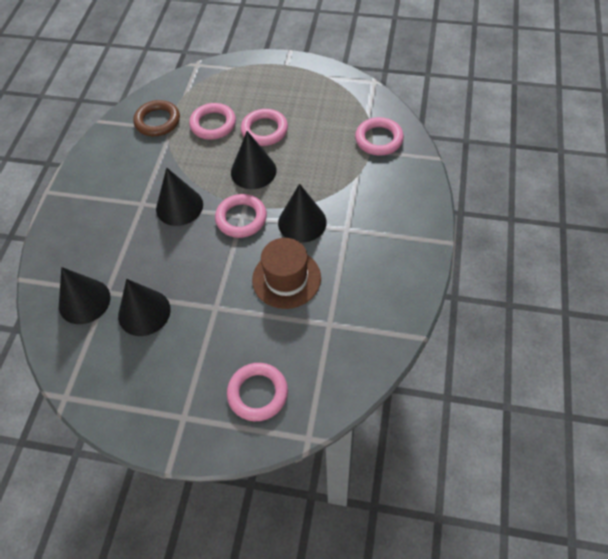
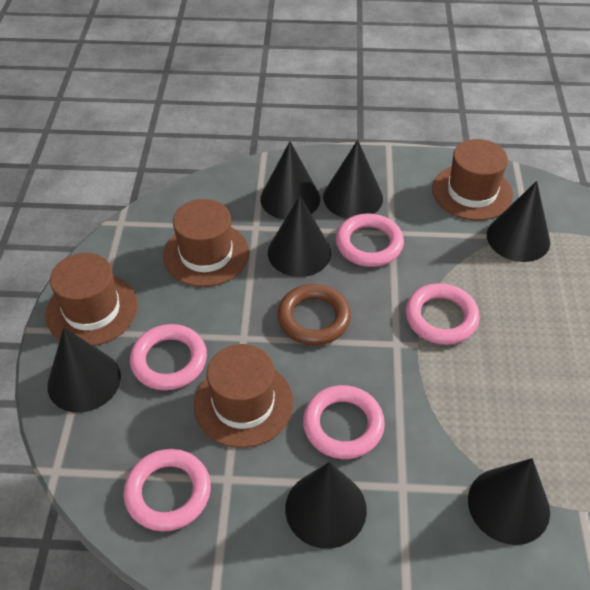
black cone: 5 -> 7
brown hat: 1 -> 4

